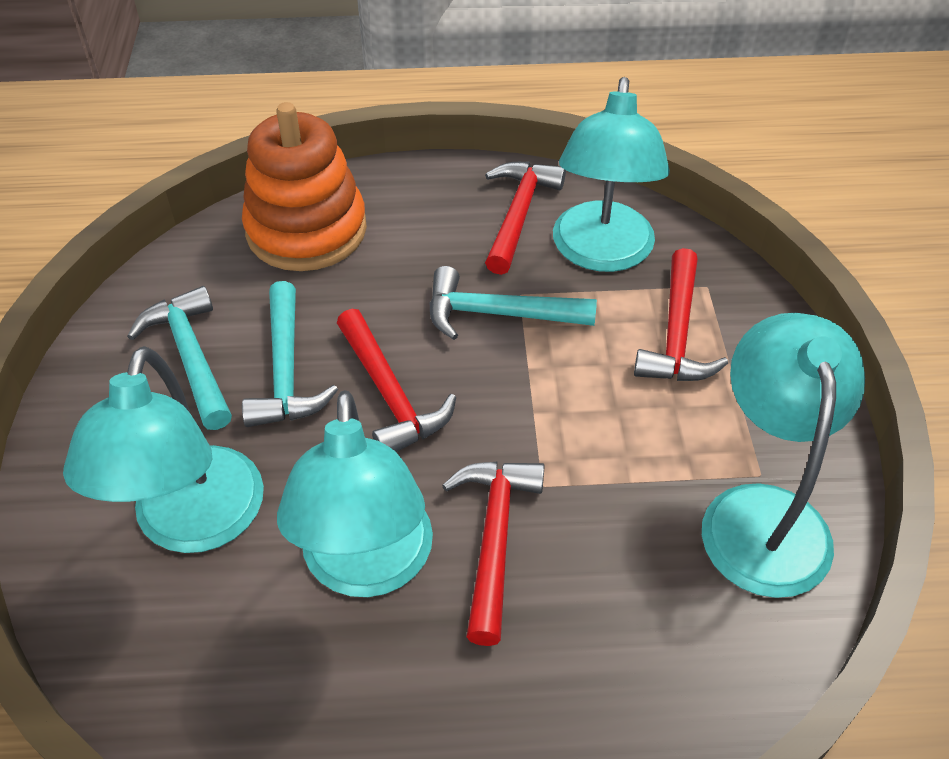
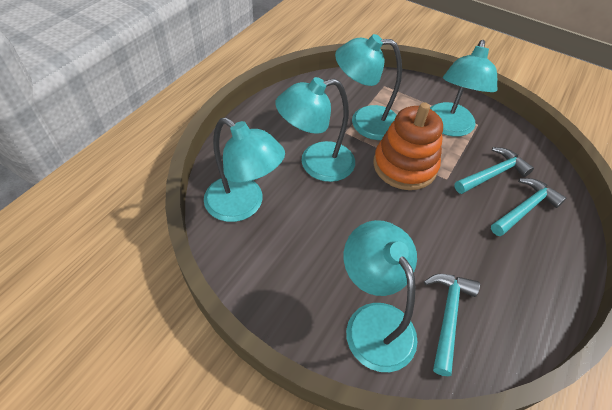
red hammer: 4 -> 0
turquoise lamp: 4 -> 5

